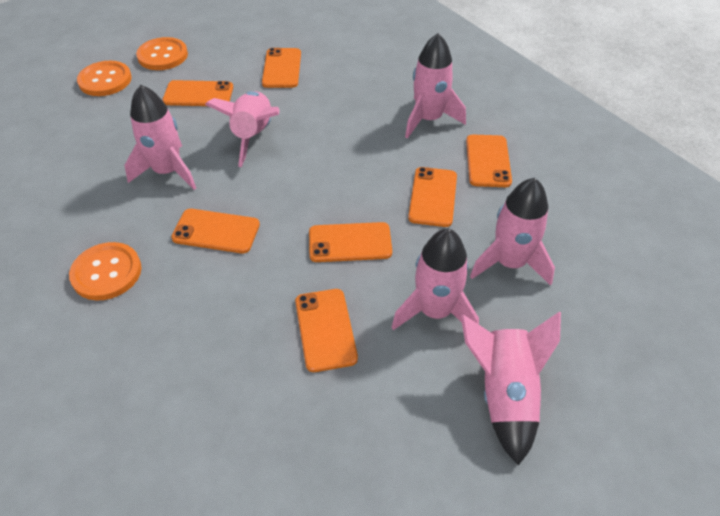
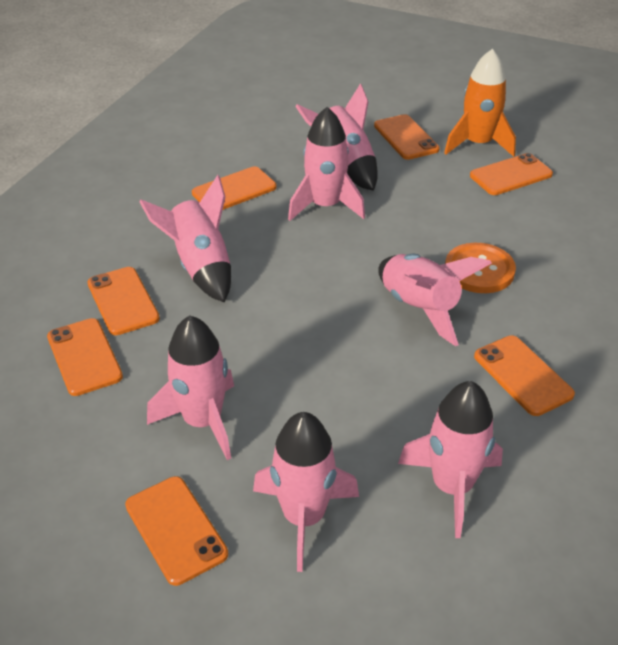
orange button: 3 -> 1
orange rocket: 0 -> 1
pink rocket: 6 -> 7

